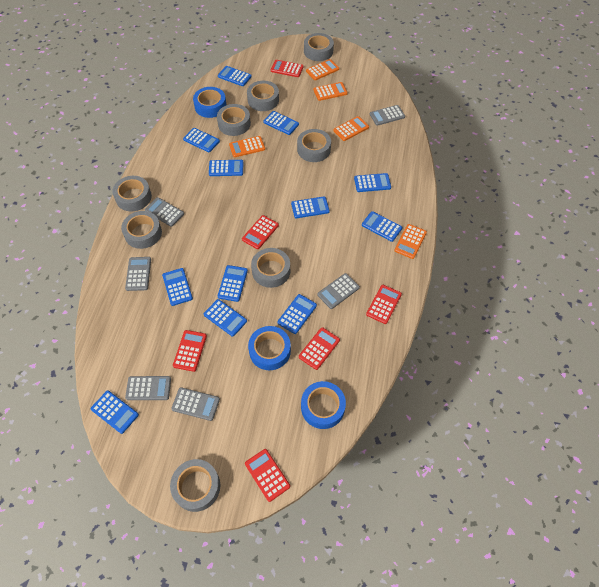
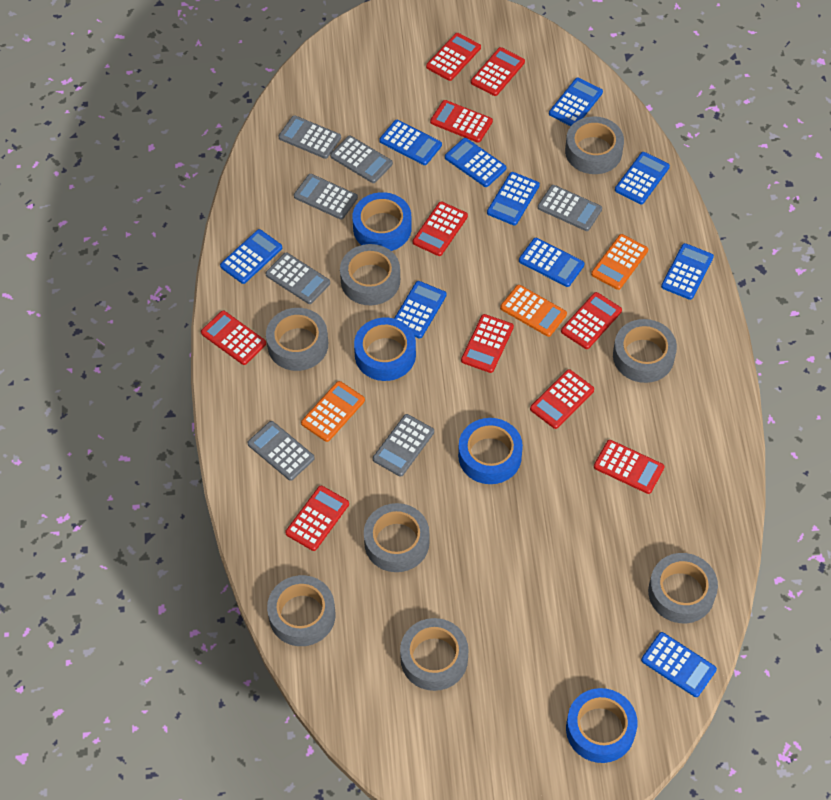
blue calculator: 12 -> 10
blue tape: 3 -> 4
grey calculator: 6 -> 7
orange calculator: 5 -> 3
red calculator: 6 -> 10

